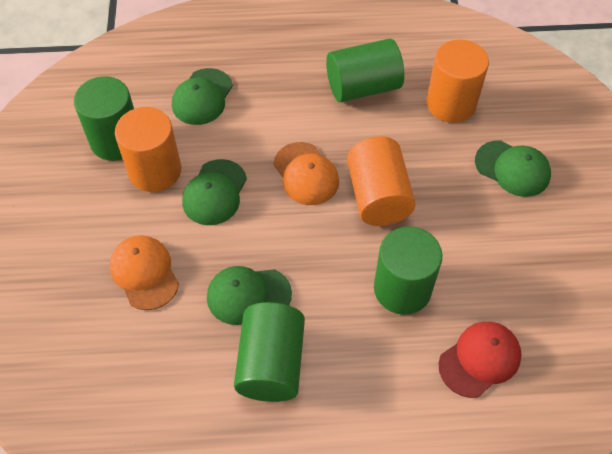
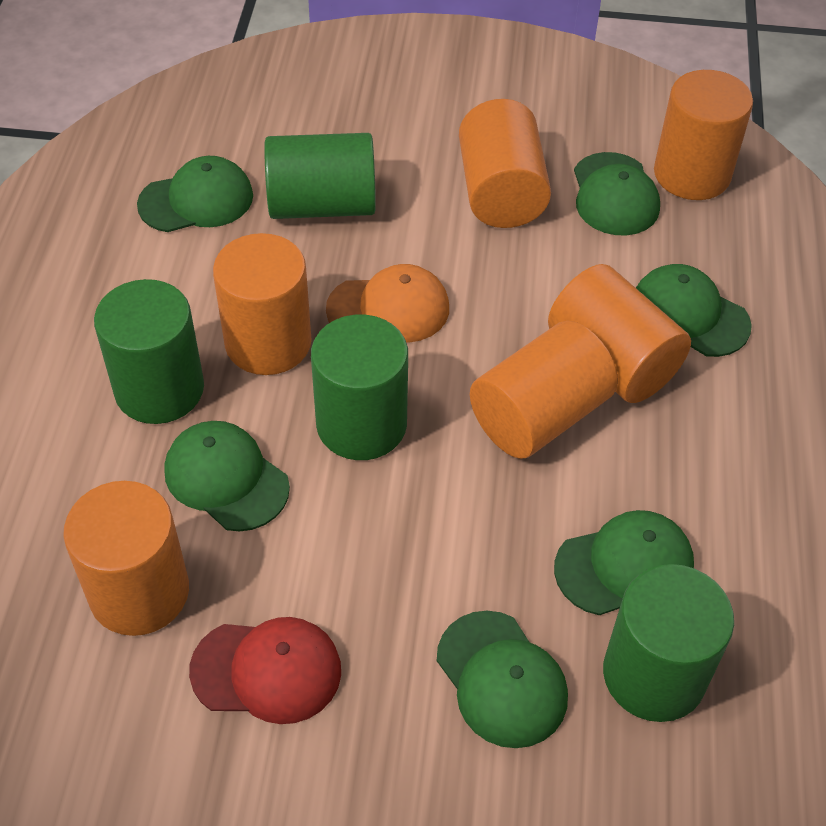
green cap: 4 -> 6
orange cap: 2 -> 1
orange cylinder: 3 -> 6

